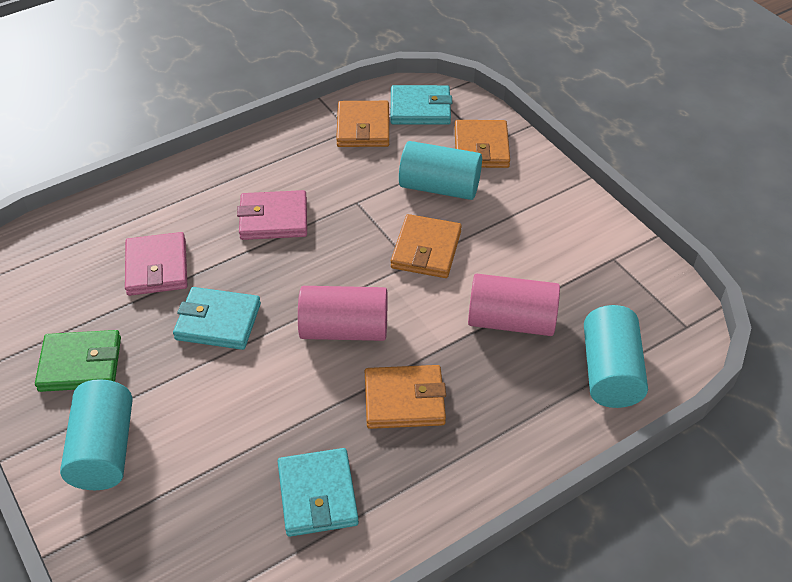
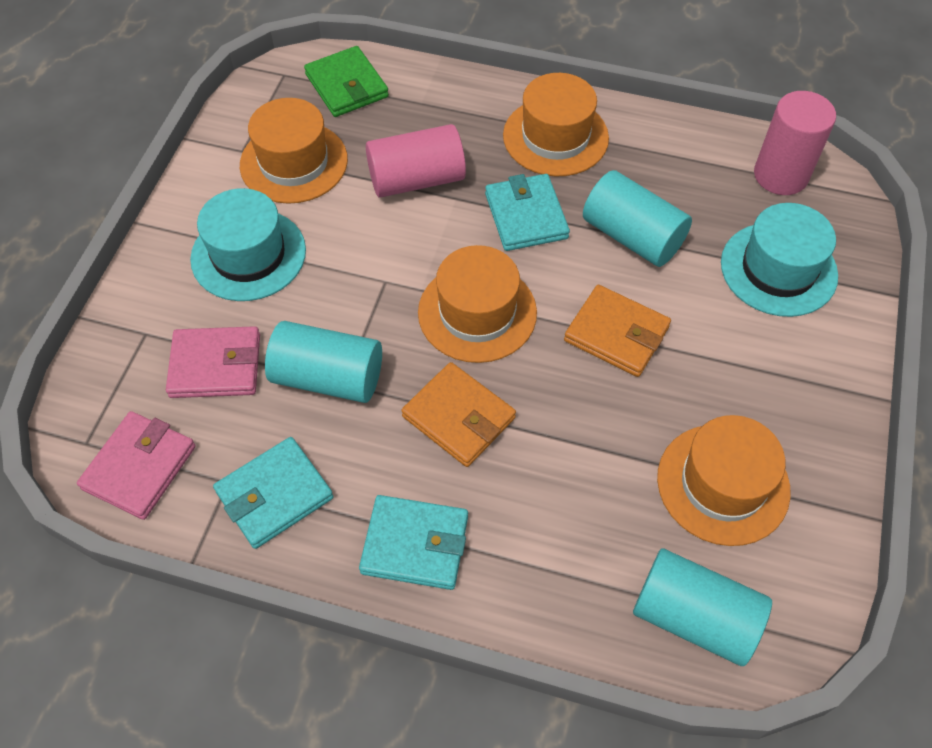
orange hat: 0 -> 4
orange wallet: 4 -> 2
turquoise hat: 0 -> 2

